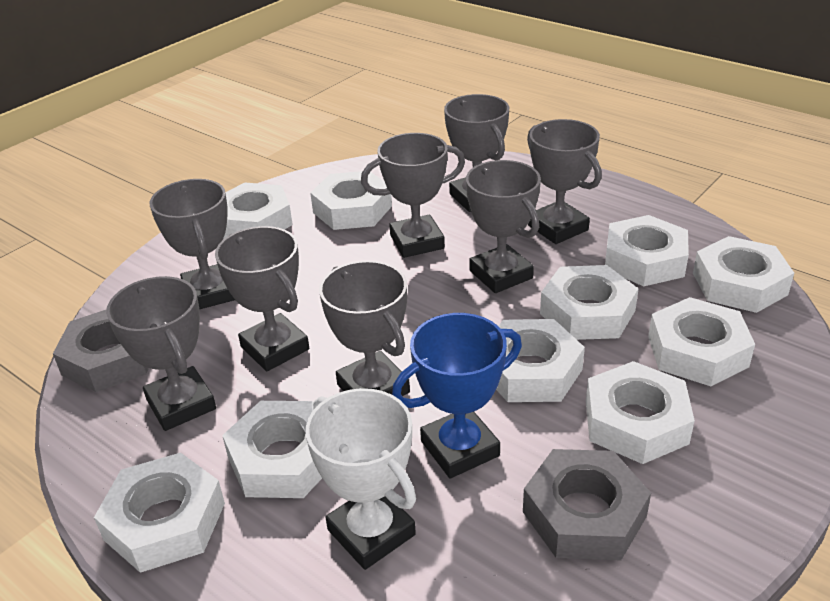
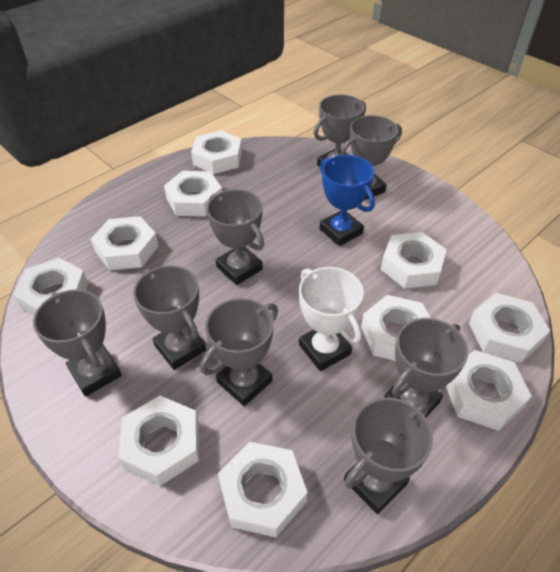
grey nut: 2 -> 0

